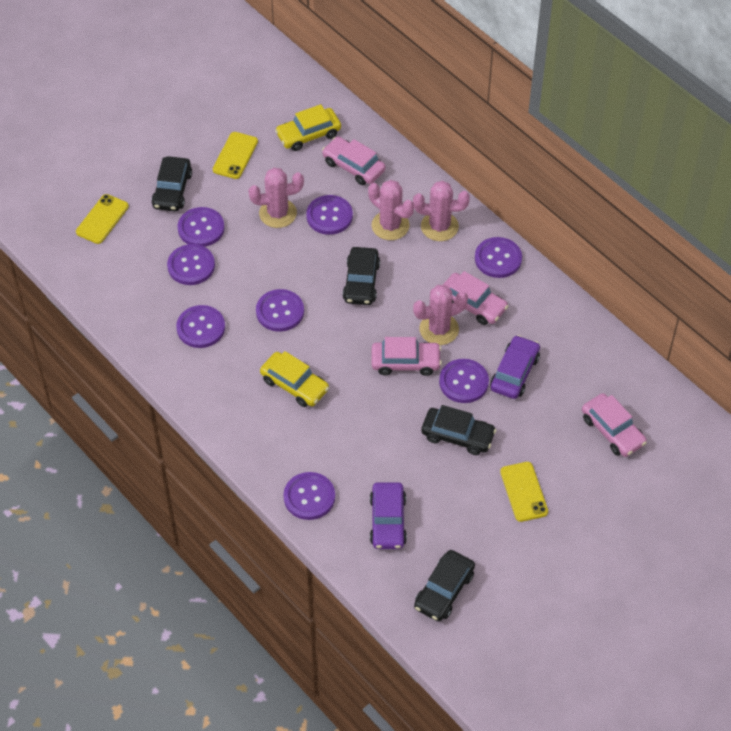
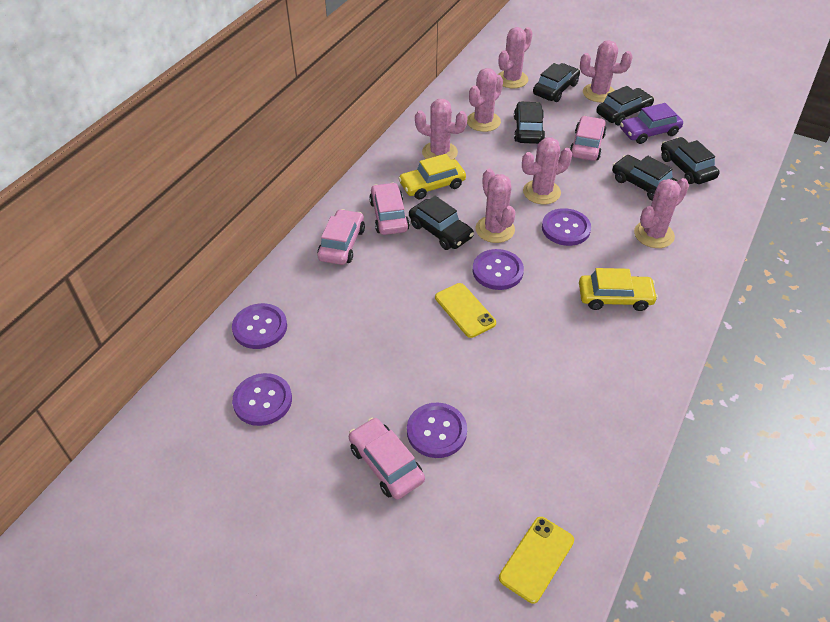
black car: 4 -> 6
pink cactus: 4 -> 7
purple button: 8 -> 5
purple car: 2 -> 1
yellow phone: 3 -> 2

